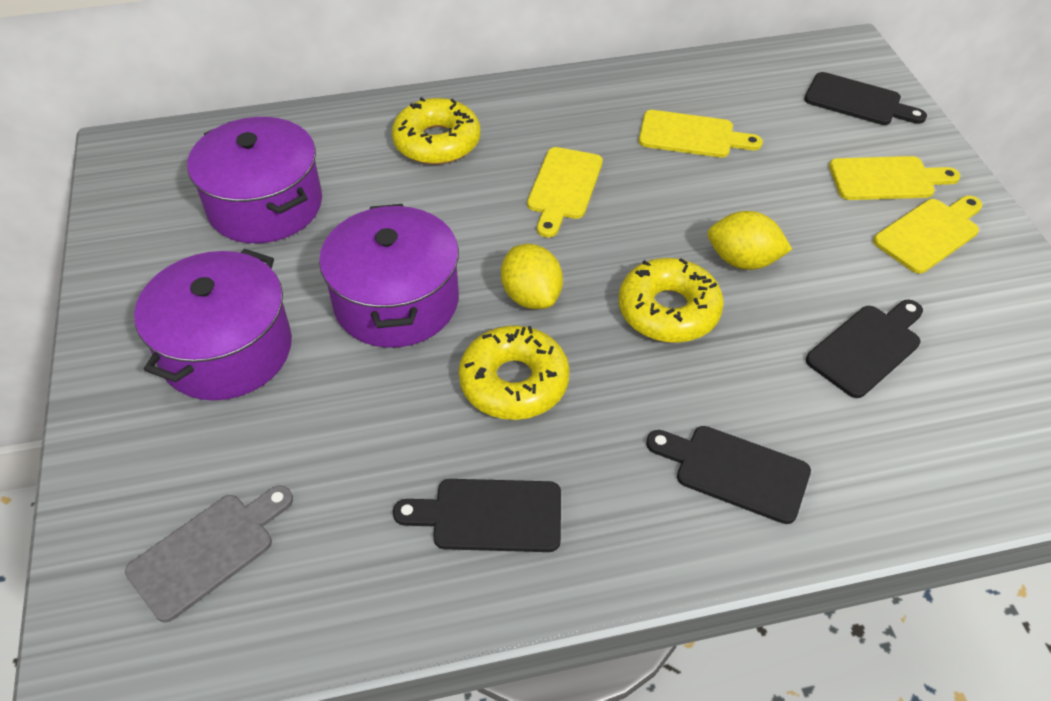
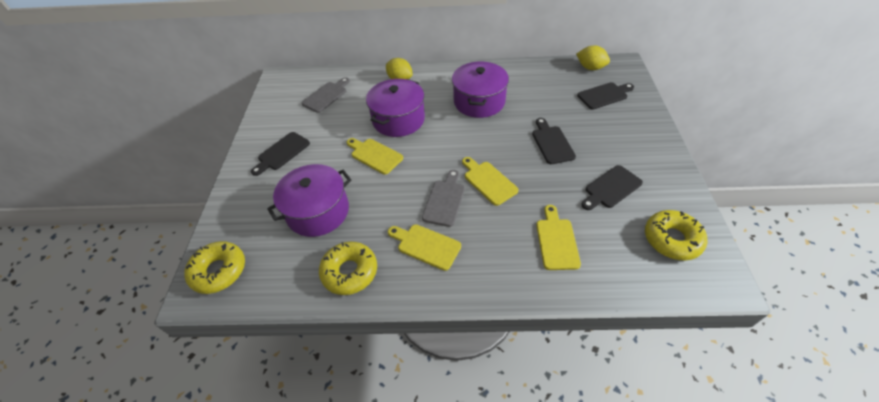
grey cutting board: 1 -> 2

